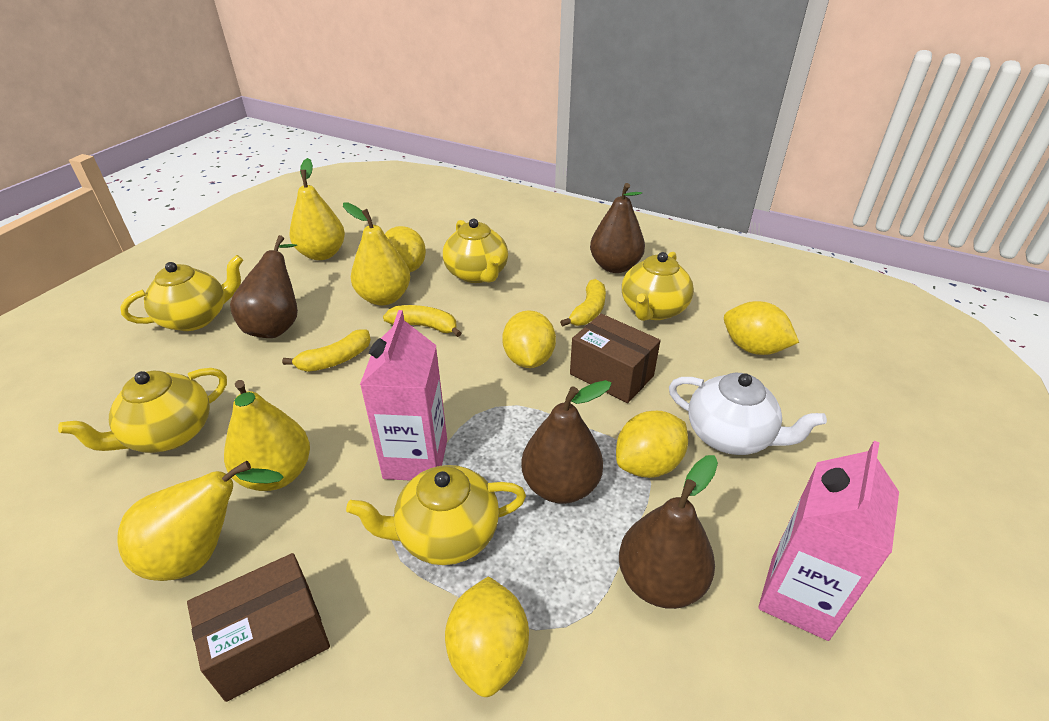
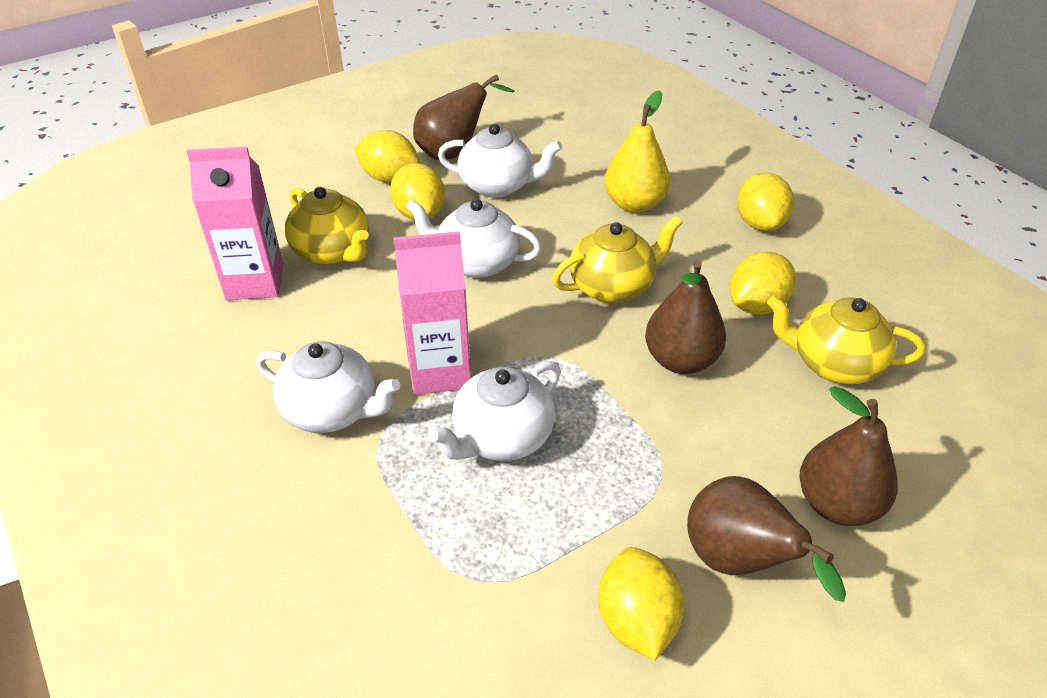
brown box: 2 -> 0
white teapot: 1 -> 4
yellow banana: 3 -> 0
yellow pear: 4 -> 1
yellow teapot: 5 -> 3

